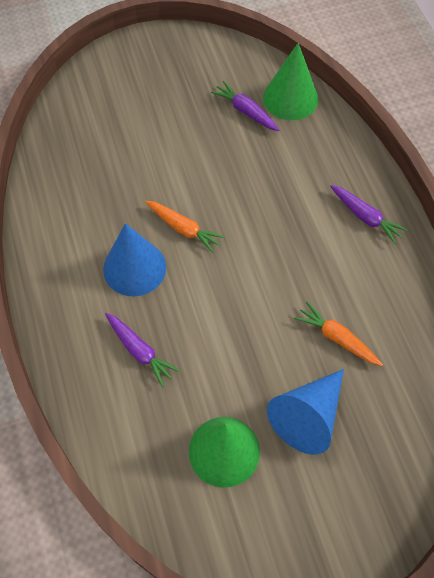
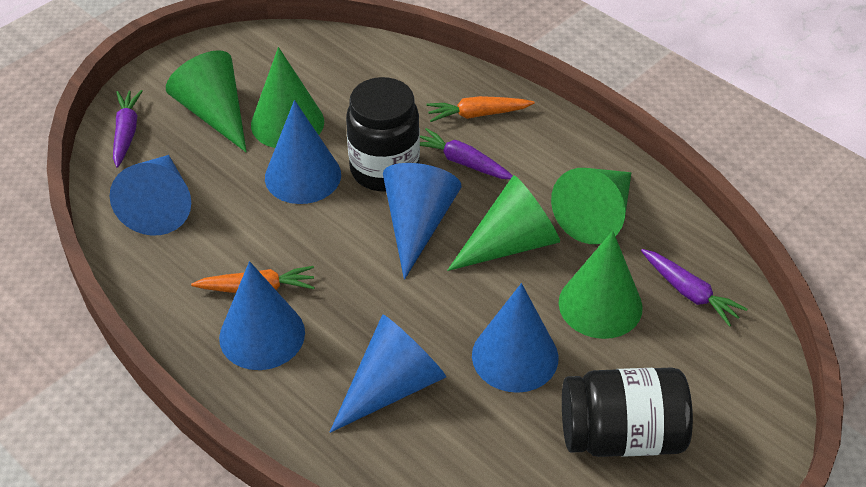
black jar: 0 -> 2
blue cone: 2 -> 6
green cone: 2 -> 5

